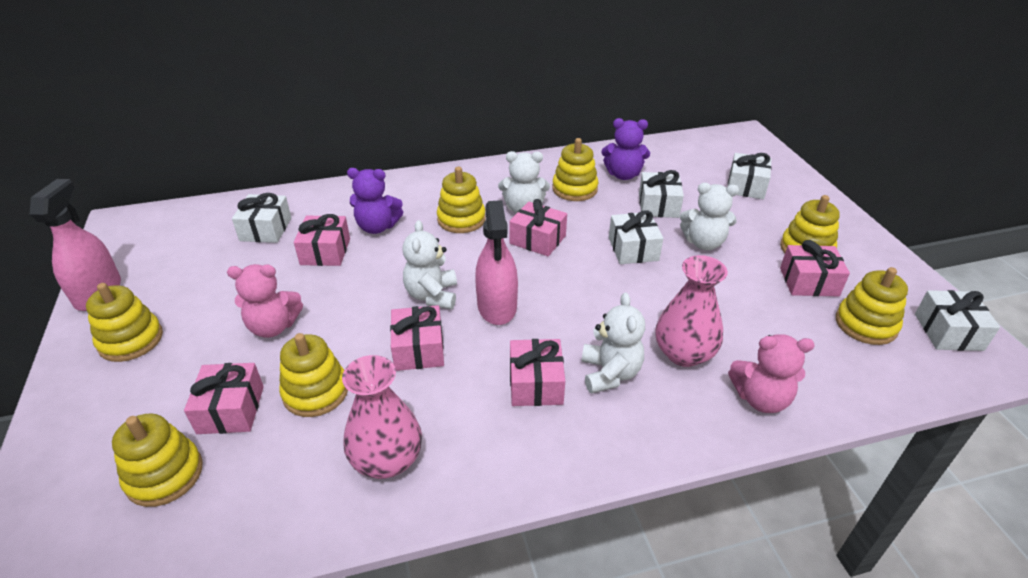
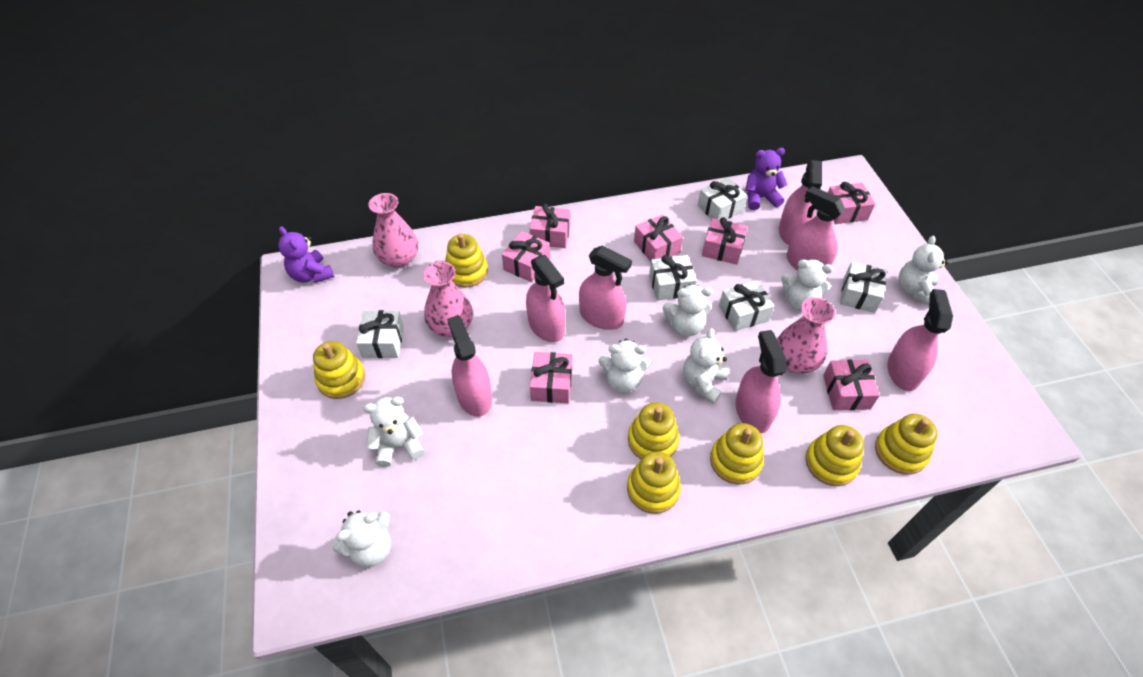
pink gift: 6 -> 7
pink spray bottle: 2 -> 7
pink teddy bear: 2 -> 0
pink vase: 2 -> 3
white teddy bear: 4 -> 7

